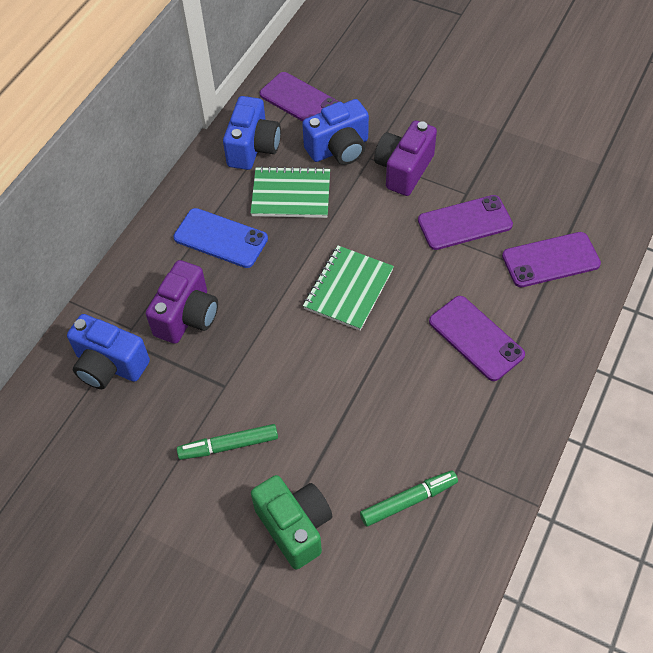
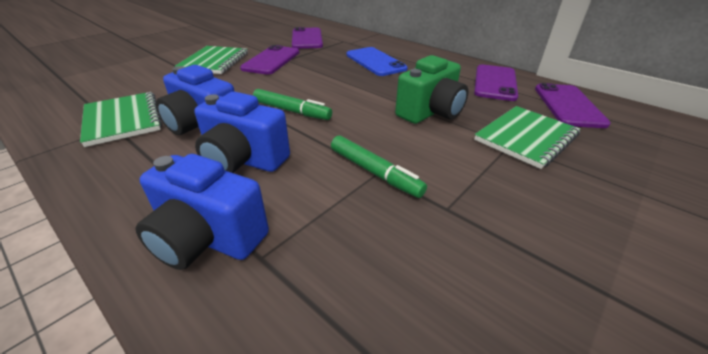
green notebook: 2 -> 3
purple camera: 2 -> 0

